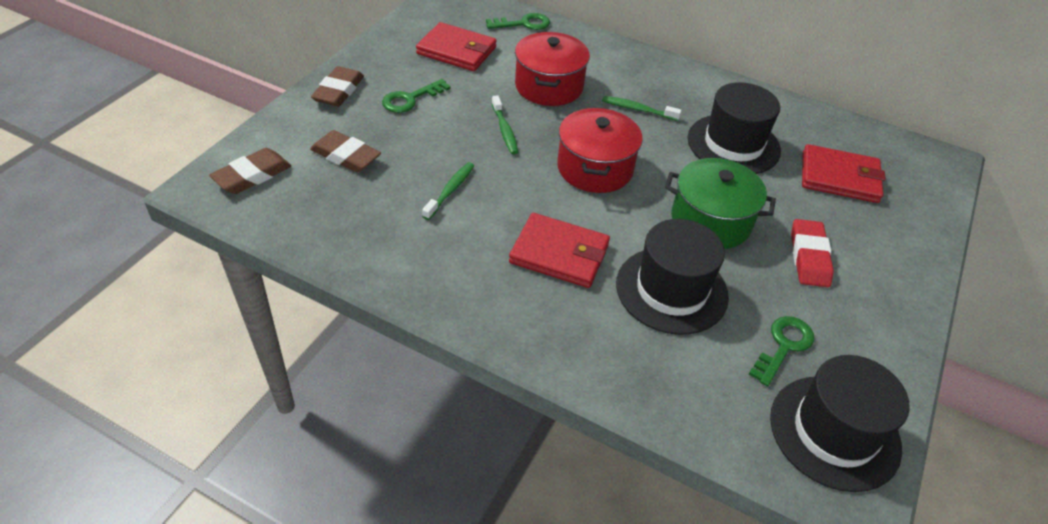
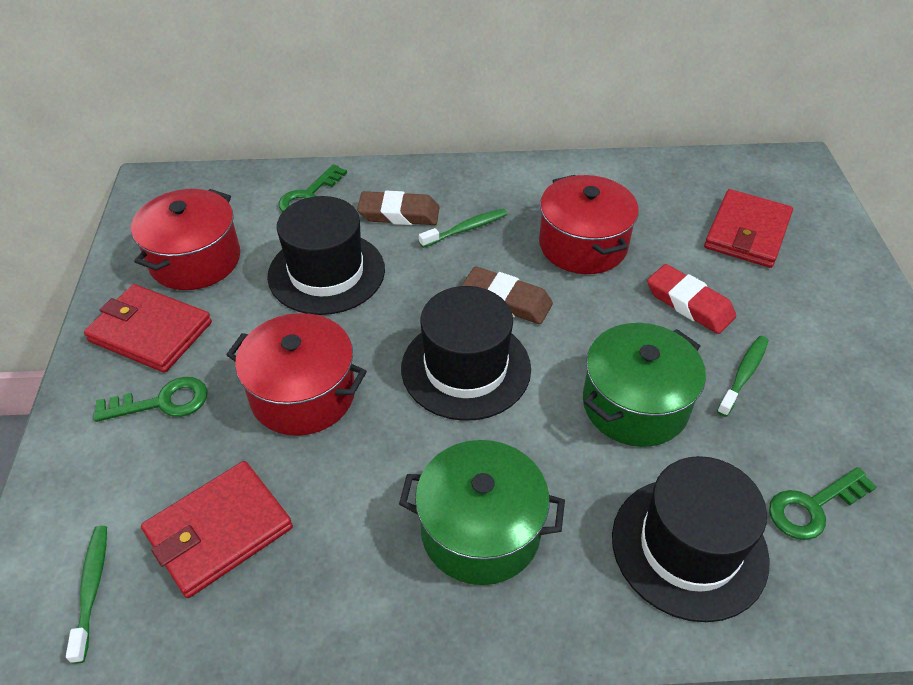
brown eraser: 3 -> 2
green pot: 1 -> 2
red pot: 2 -> 3

